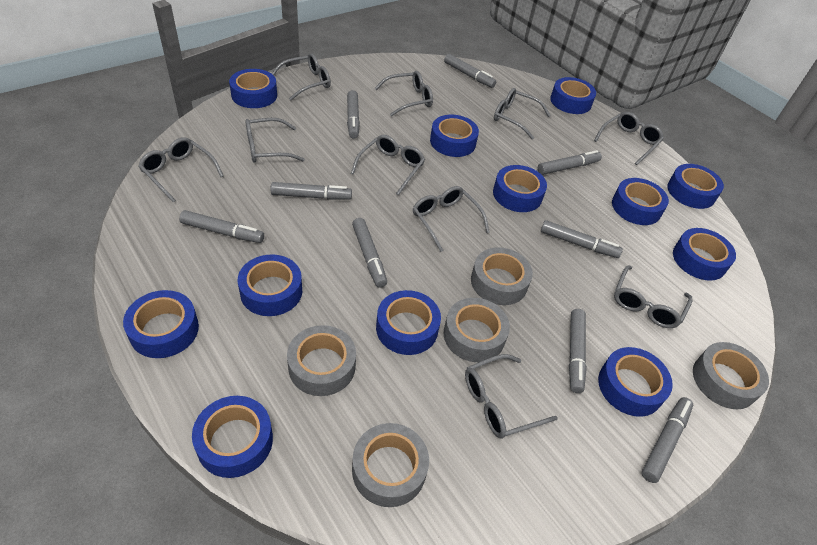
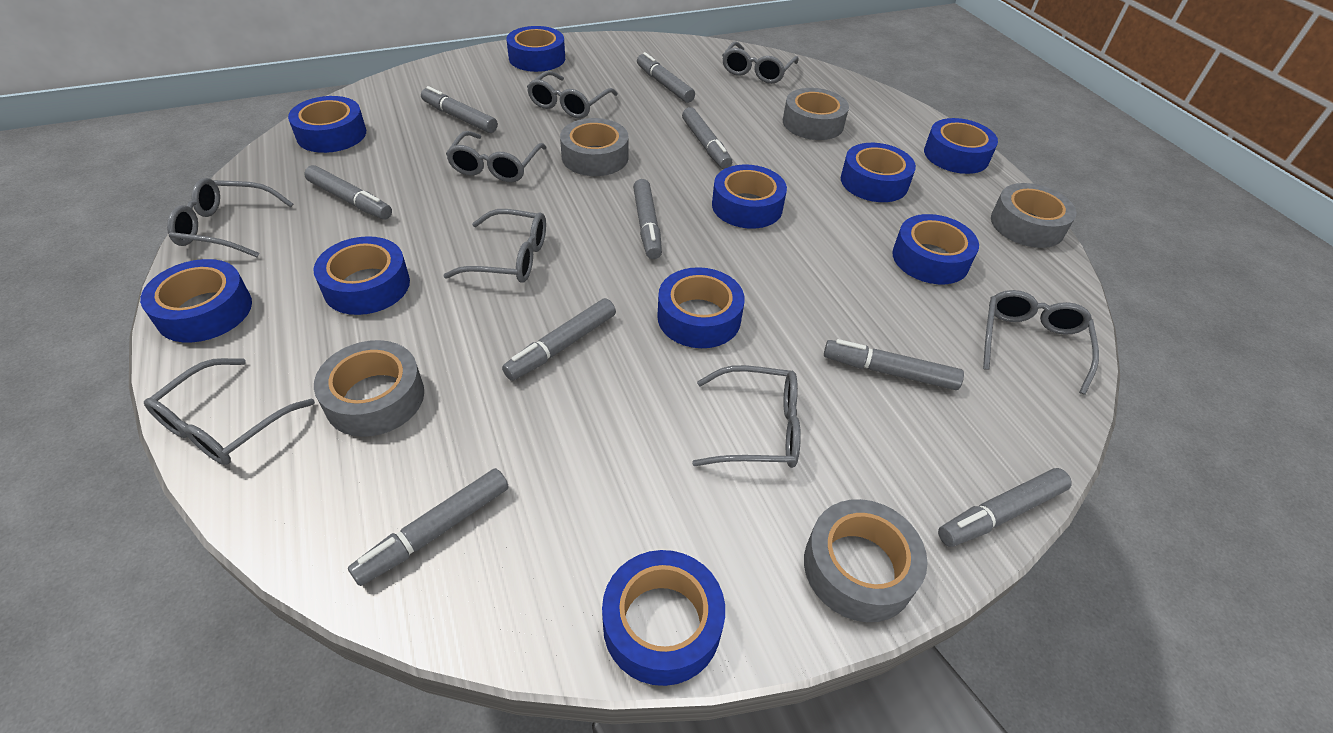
blue tape: 12 -> 10
grey glasses: 10 -> 8

